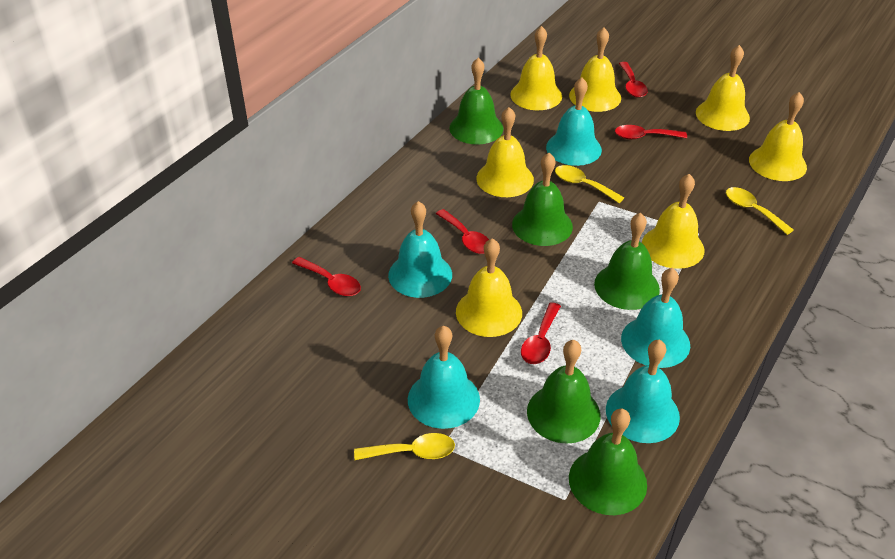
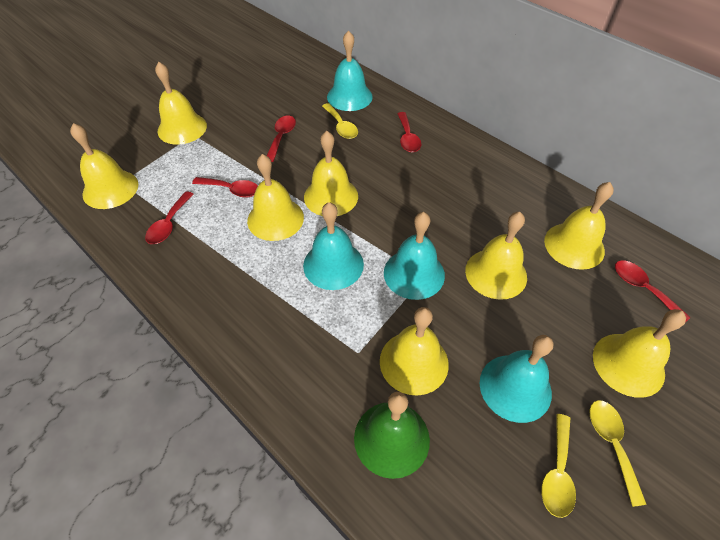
green bell: 5 -> 1
turquoise bell: 5 -> 4
yellow bell: 7 -> 8

